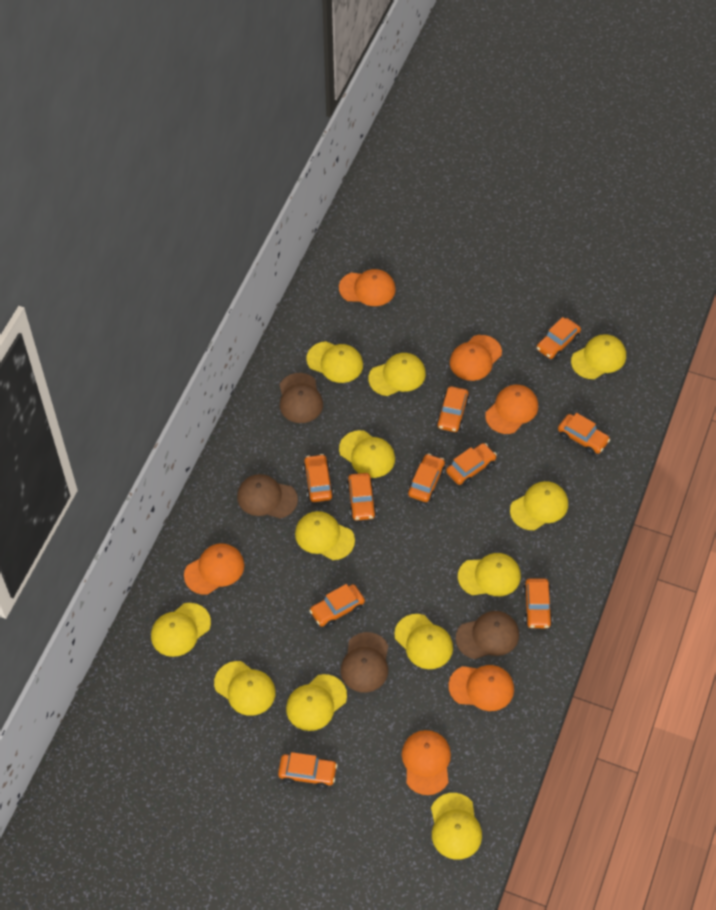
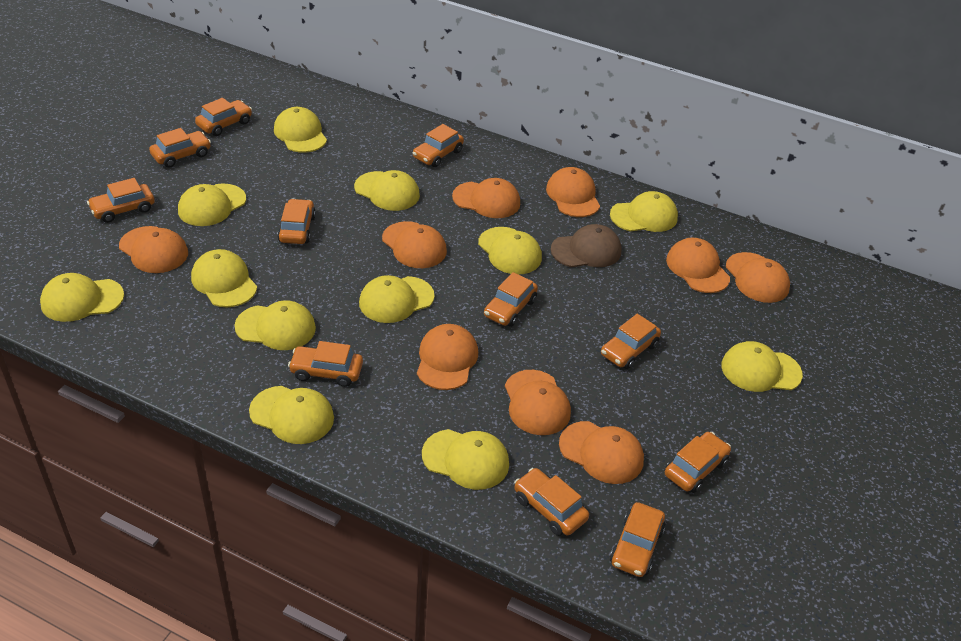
brown cap: 4 -> 1
orange cap: 6 -> 9
orange car: 10 -> 11

